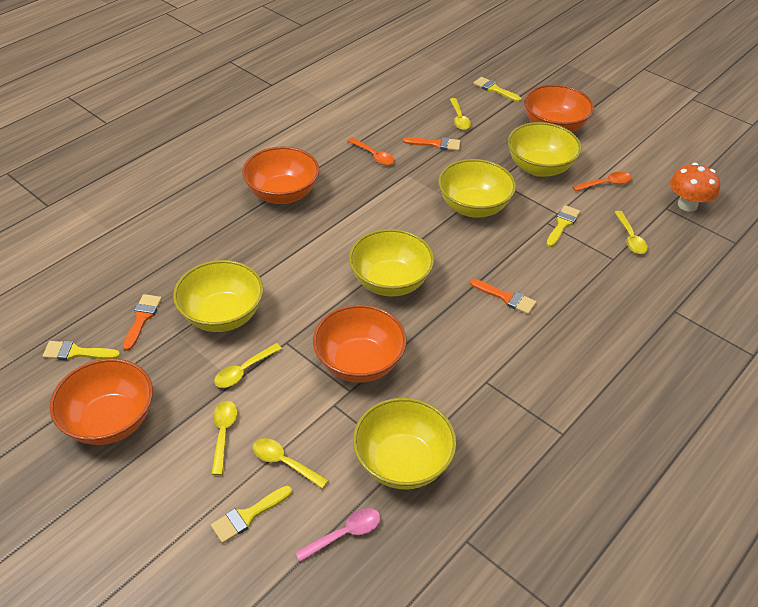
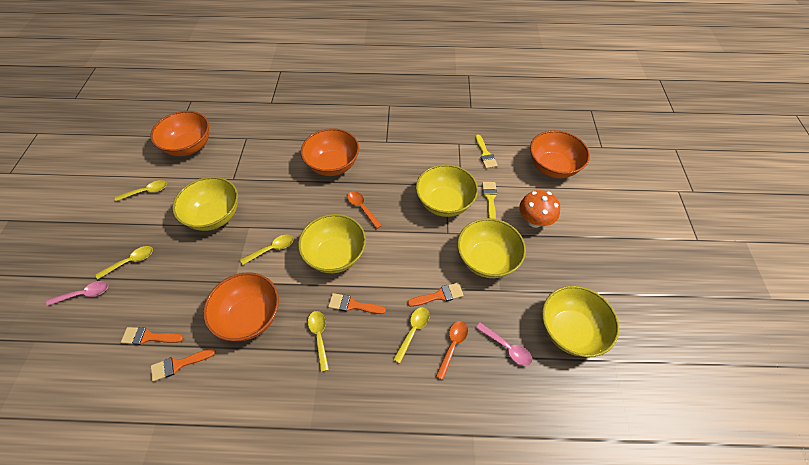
orange brush: 3 -> 4
pink spoon: 1 -> 2
yellow brush: 4 -> 2

